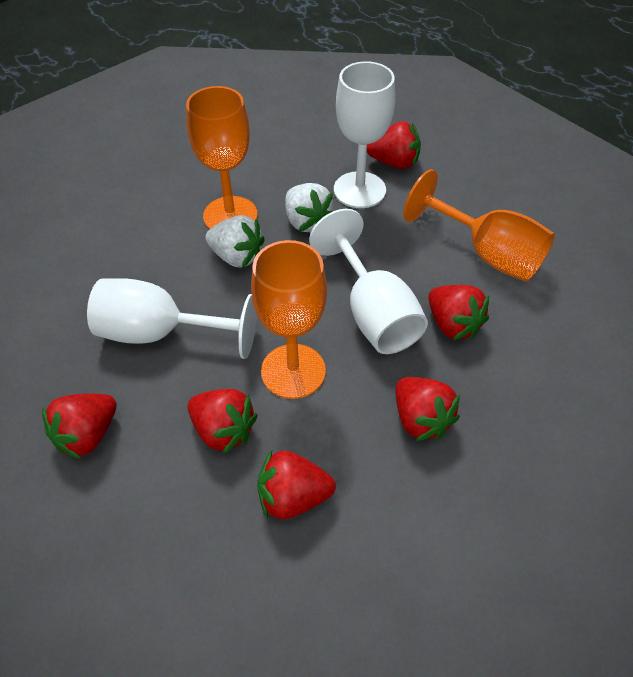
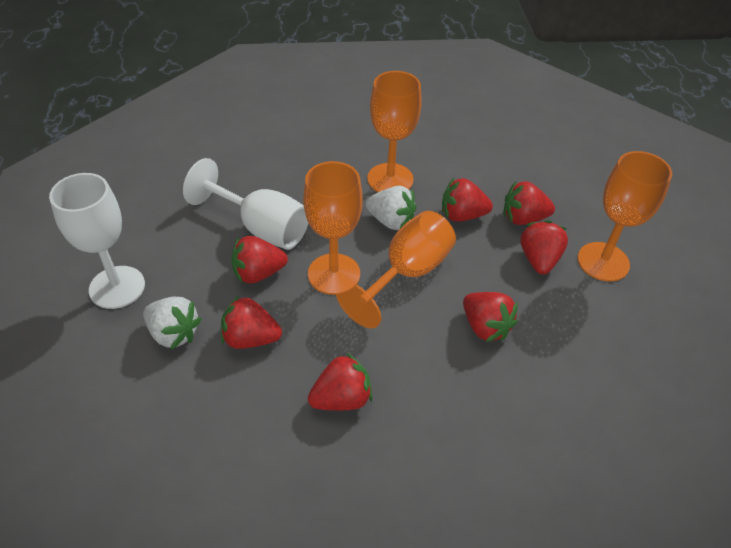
orange goblet: 3 -> 4
red strawberry: 6 -> 7
white goblet: 3 -> 2

